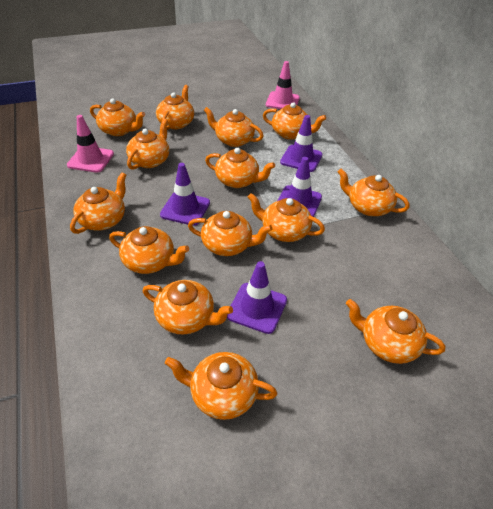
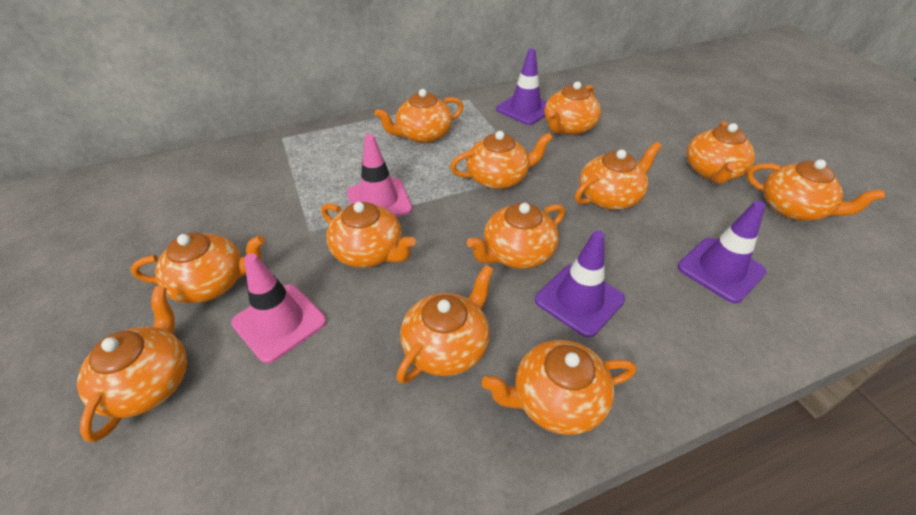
orange teapot: 14 -> 12
purple traffic cone: 4 -> 3

